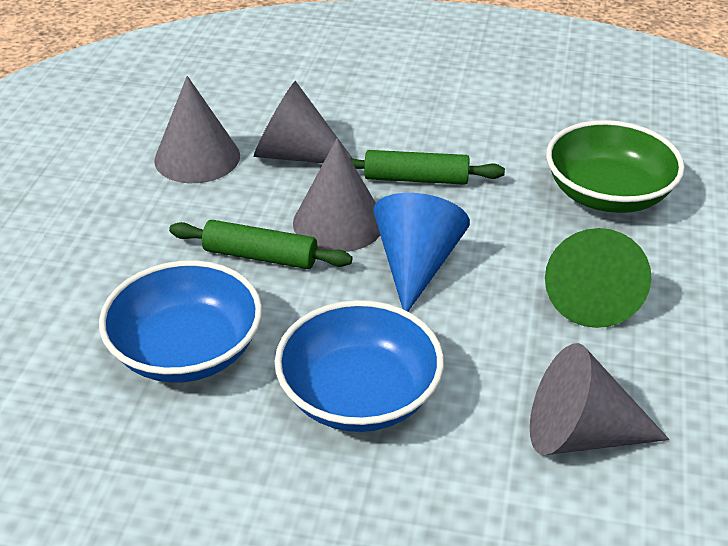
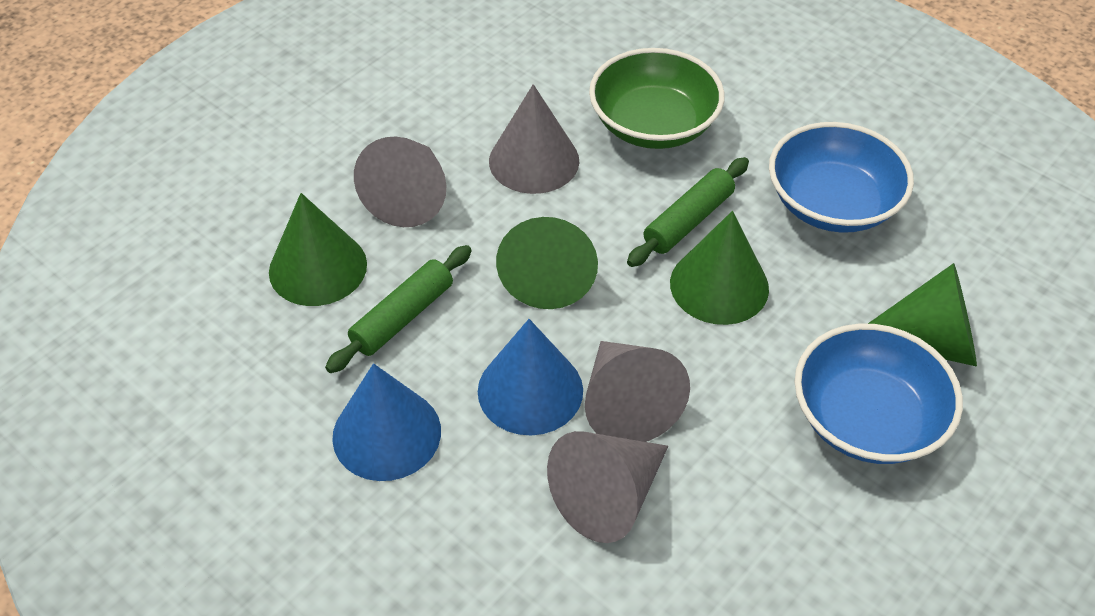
blue cone: 1 -> 2
green cone: 1 -> 4

